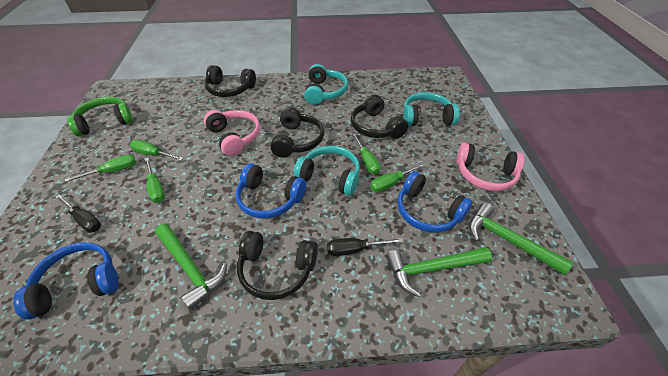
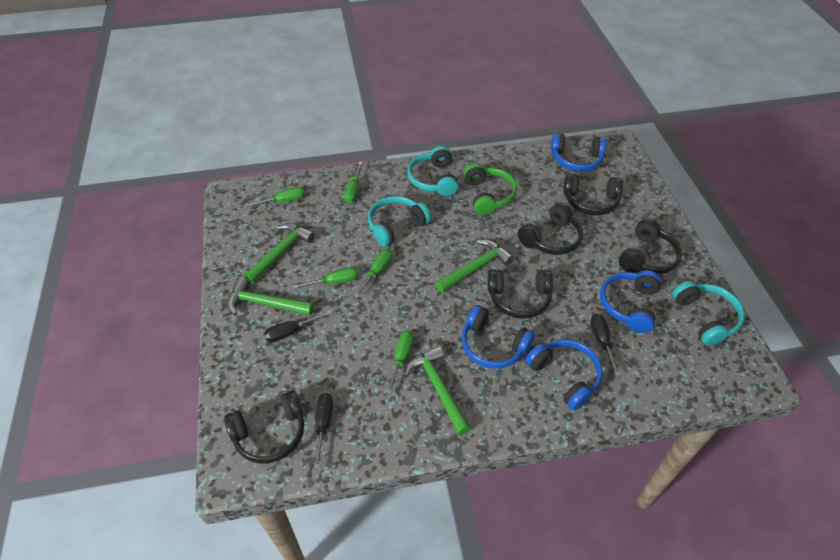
black headphones: 4 -> 5
black screwdriver: 2 -> 3
blue headphones: 3 -> 4
green hammer: 3 -> 4
pink headphones: 2 -> 0

